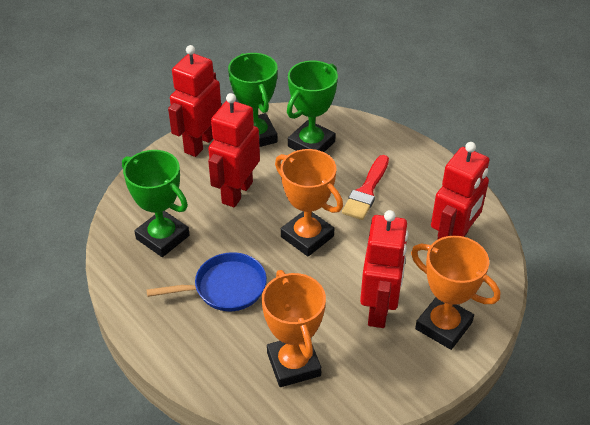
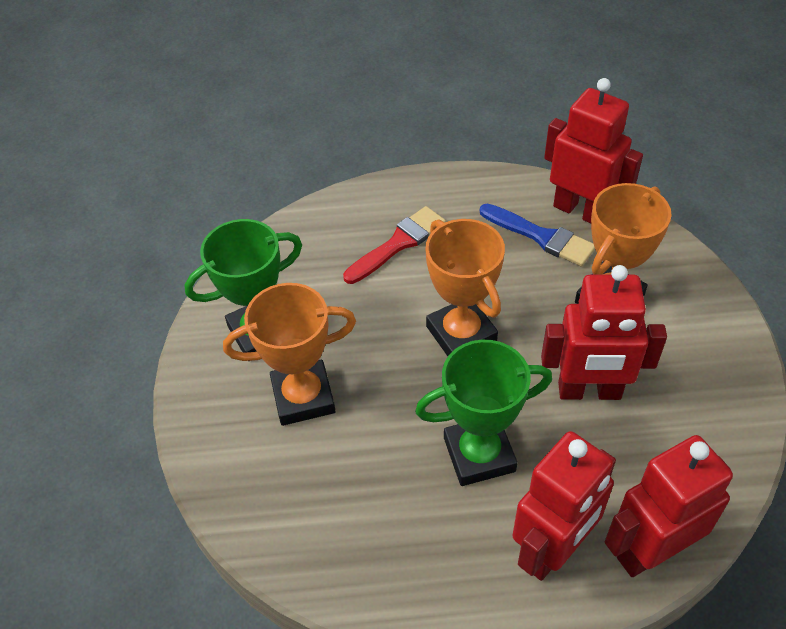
blue brush: 0 -> 1
blue pan: 1 -> 0
green trophy: 3 -> 2

